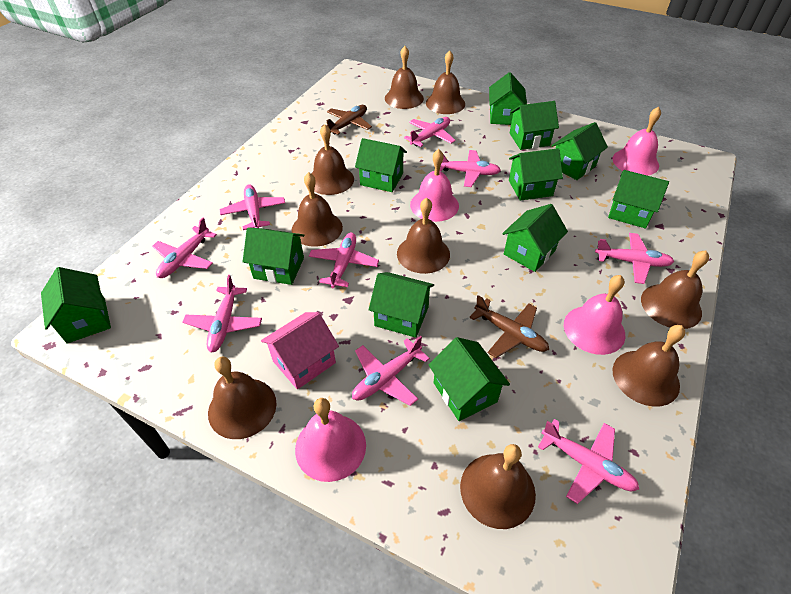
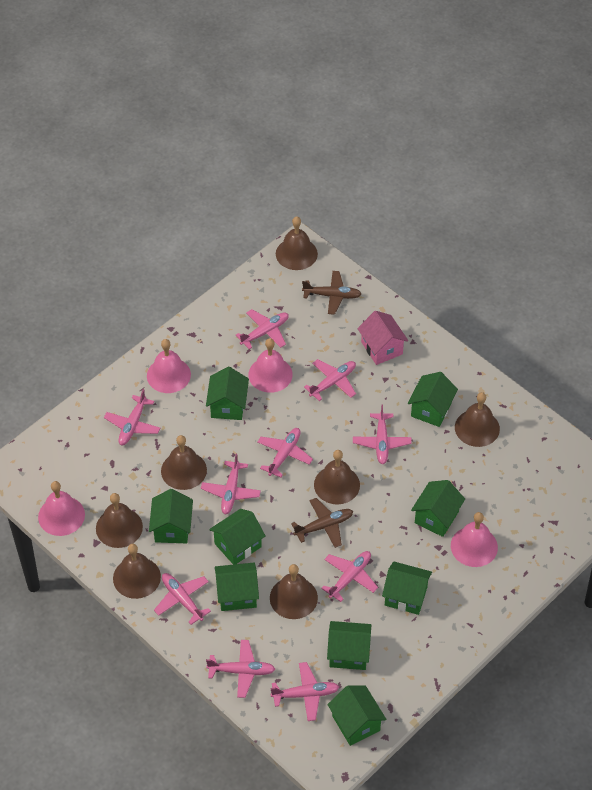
brown bell: 9 -> 7
green house: 11 -> 9
pink plane: 9 -> 10

